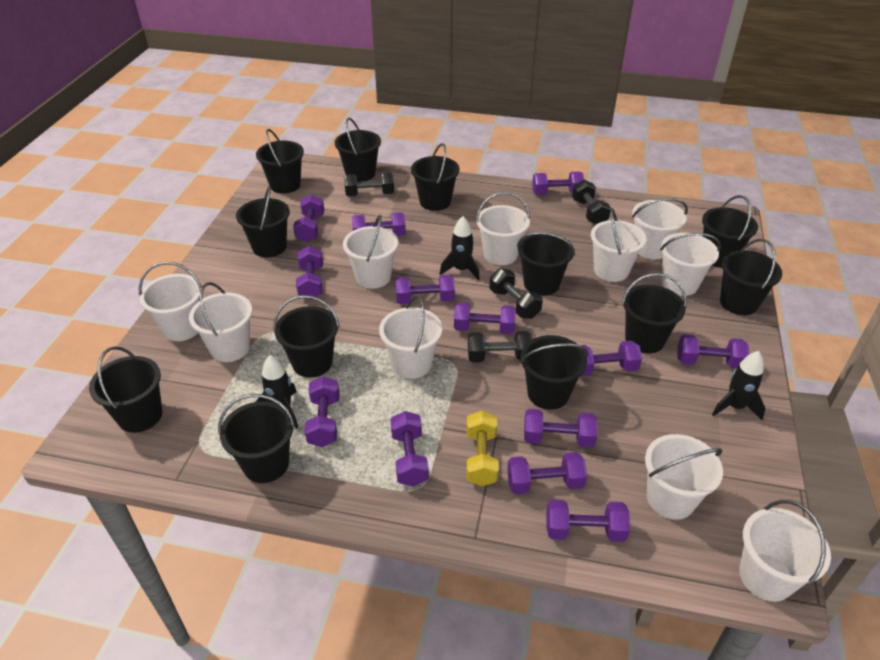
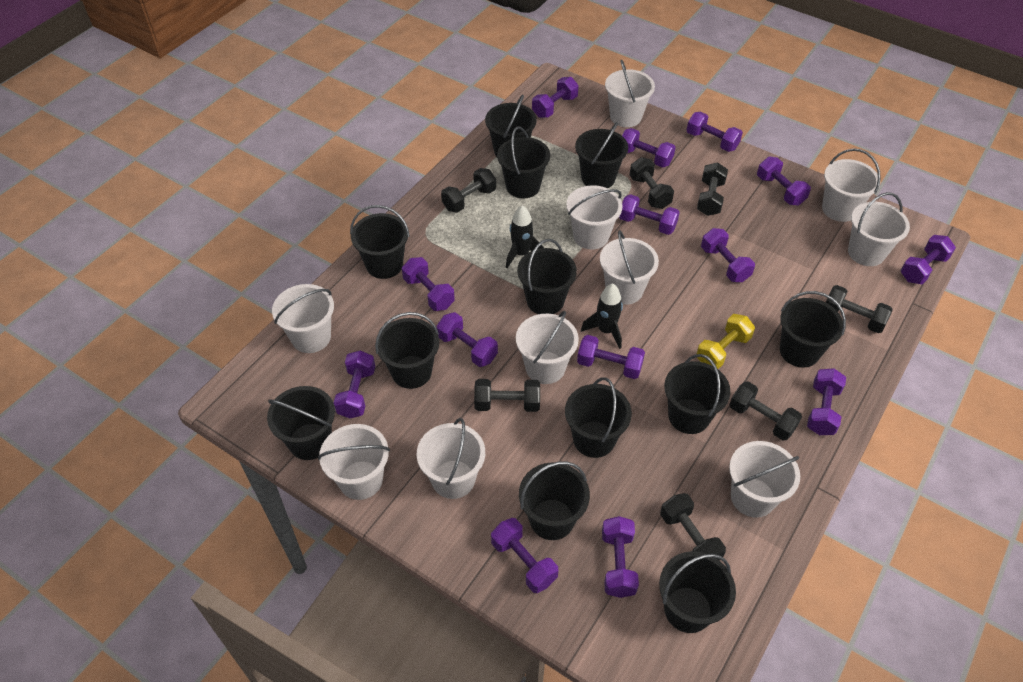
black dumbbell: 4 -> 7
black rocket: 3 -> 2
purple dumbbell: 13 -> 14

